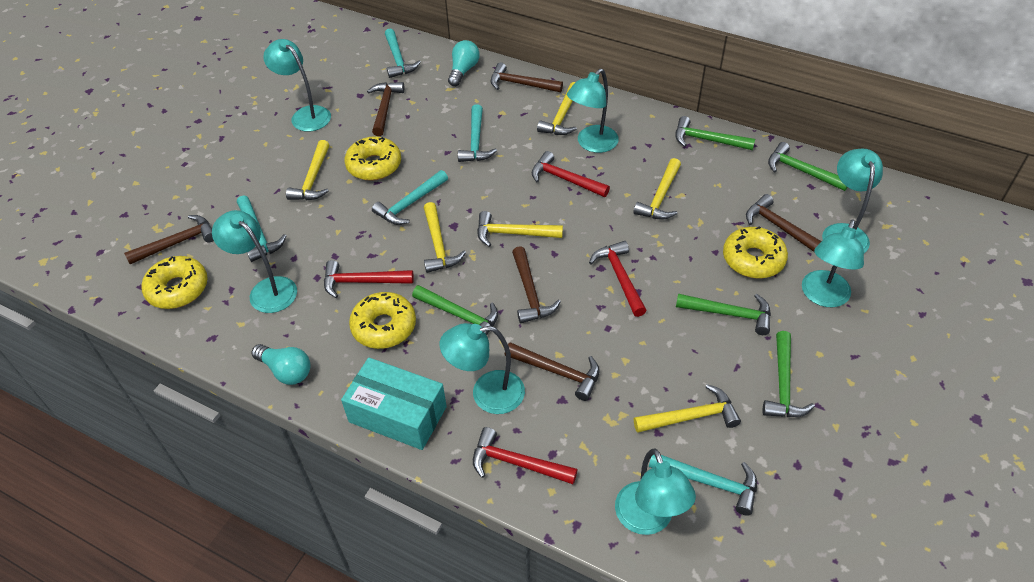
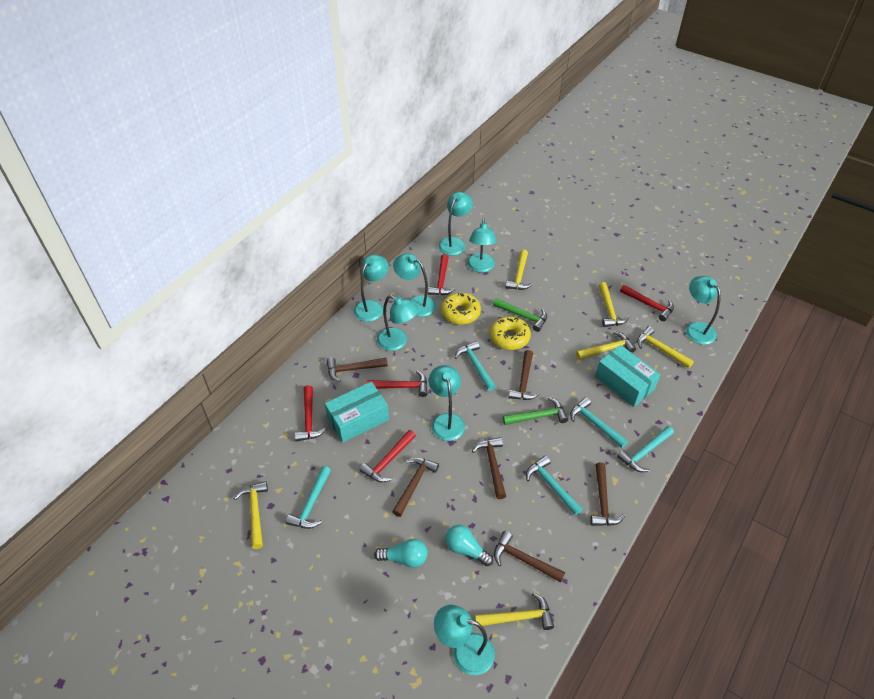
green hammer: 5 -> 2
red hammer: 4 -> 5
turquoise box: 1 -> 2
turquoise lamp: 7 -> 8
yellow donut: 4 -> 2

